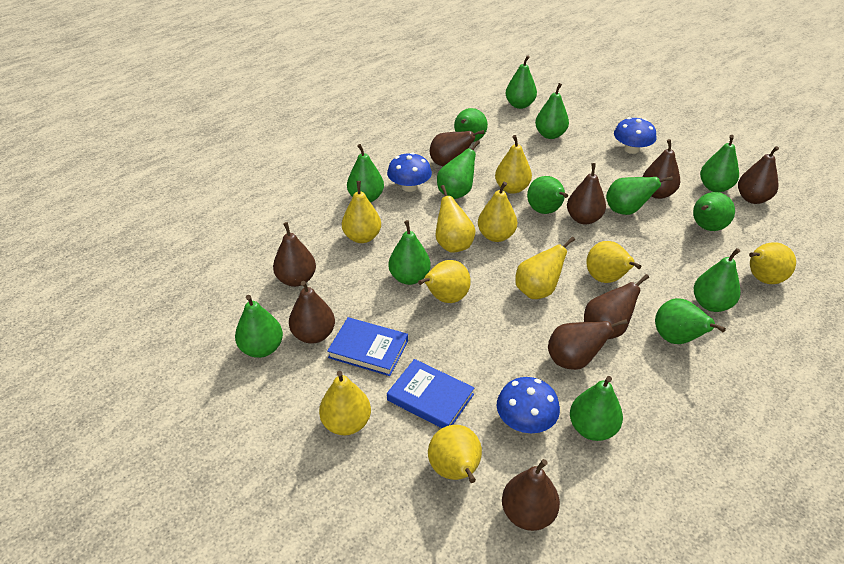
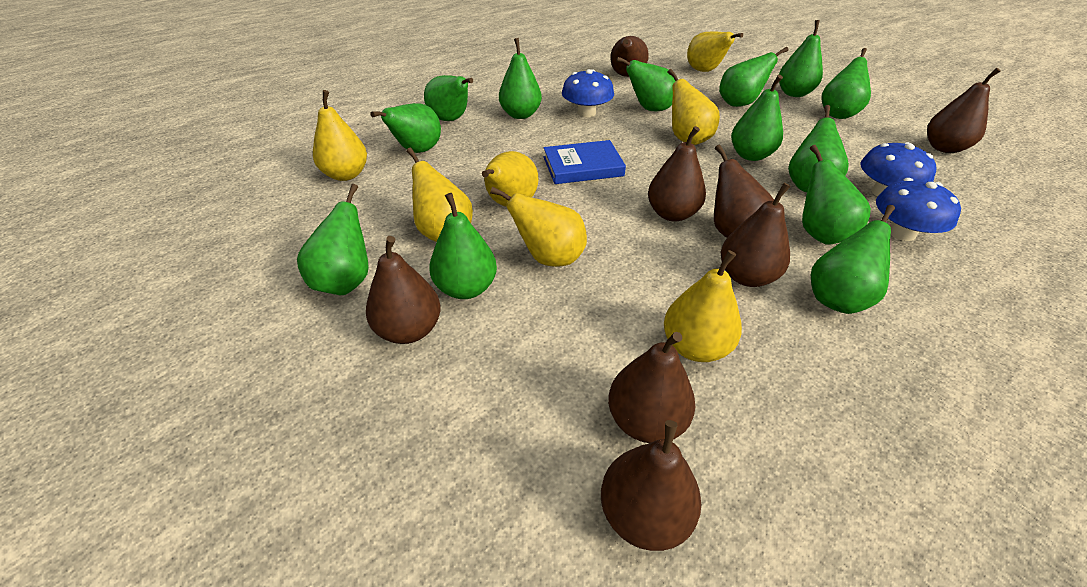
blue book: 2 -> 1
brown pear: 9 -> 8
green pear: 14 -> 13
yellow pear: 10 -> 7

